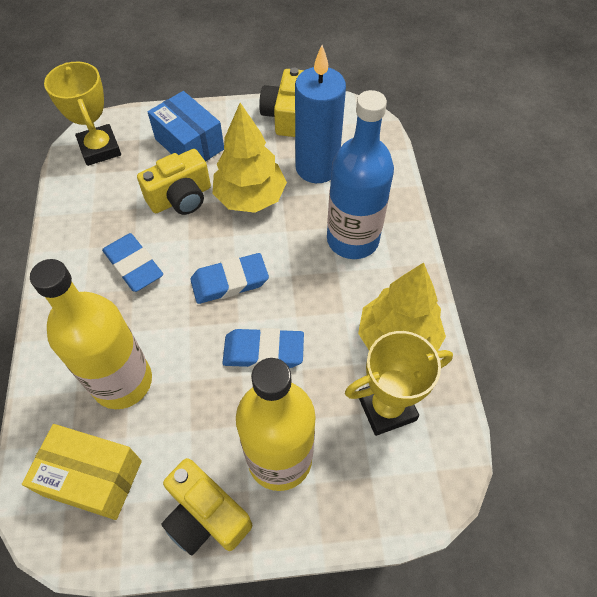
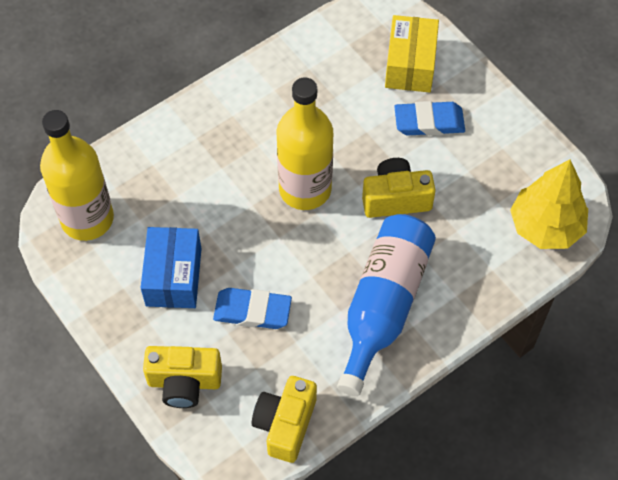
blue candle: 1 -> 0
blue eraser: 3 -> 2
yellow tree: 2 -> 1
yellow trophy: 2 -> 0

